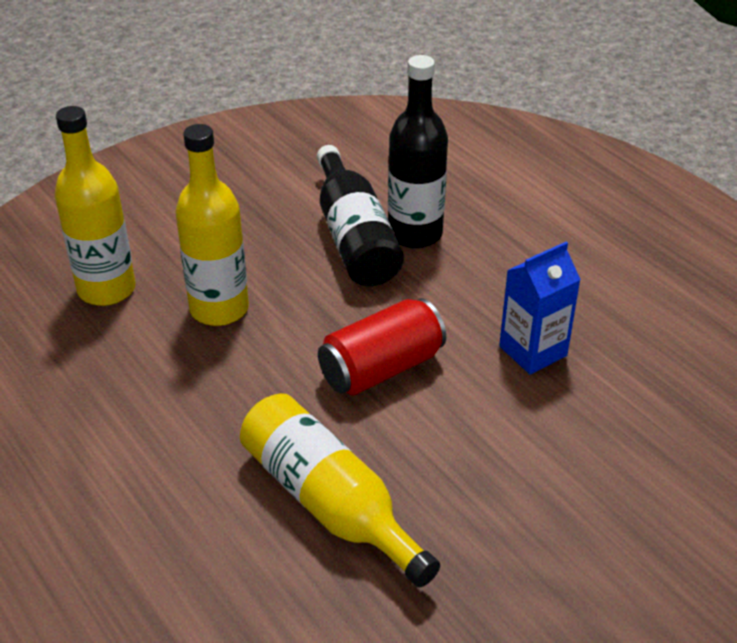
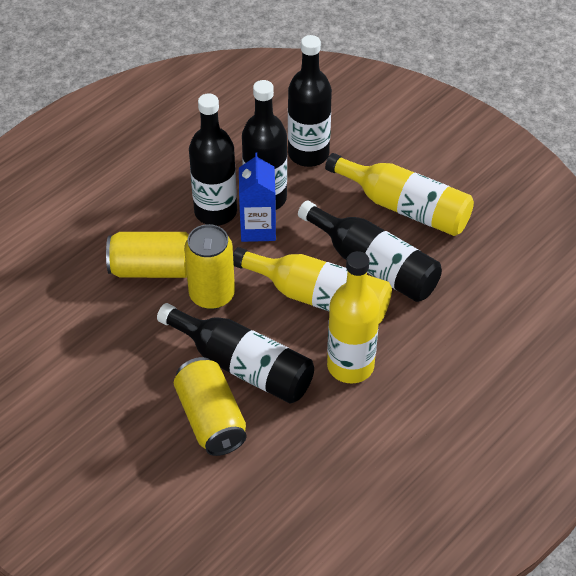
black bottle: 2 -> 5
red can: 1 -> 0
yellow can: 0 -> 3

